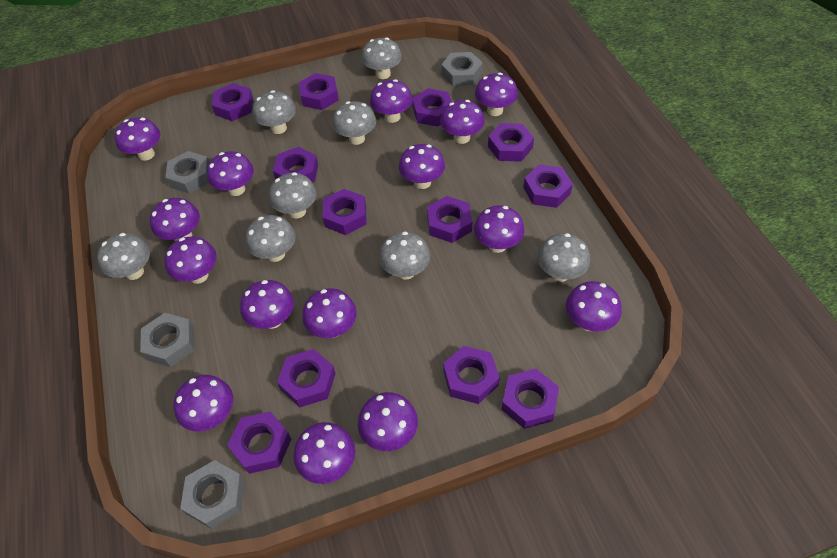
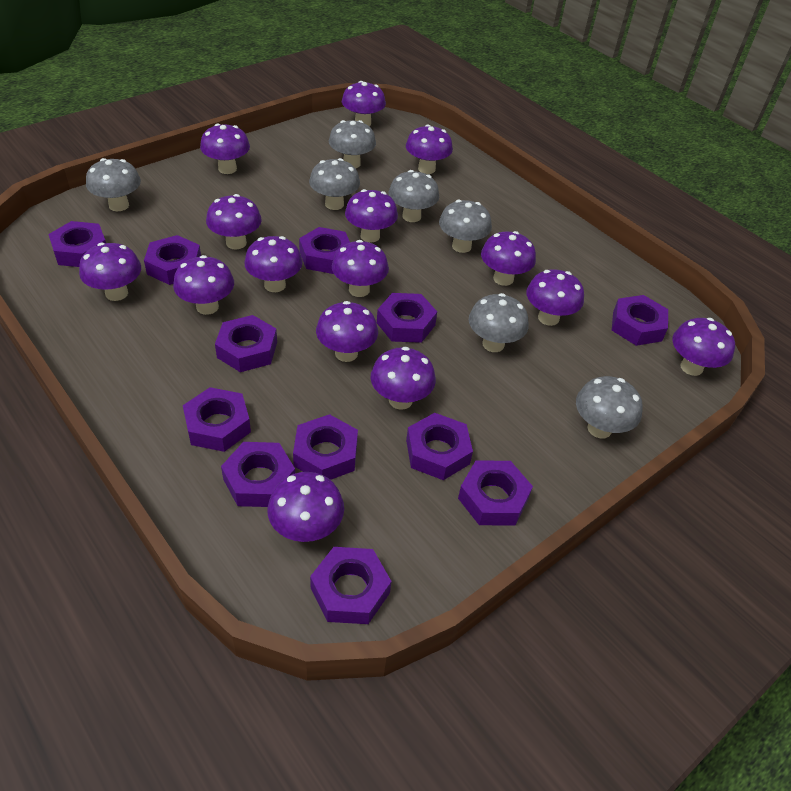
grey mushroom: 8 -> 7
grey nut: 4 -> 0

